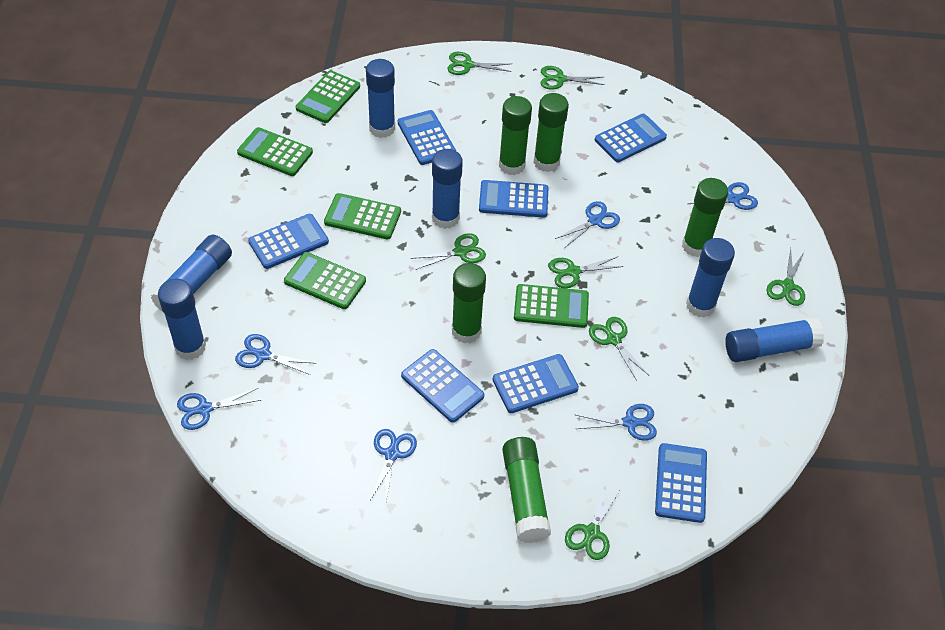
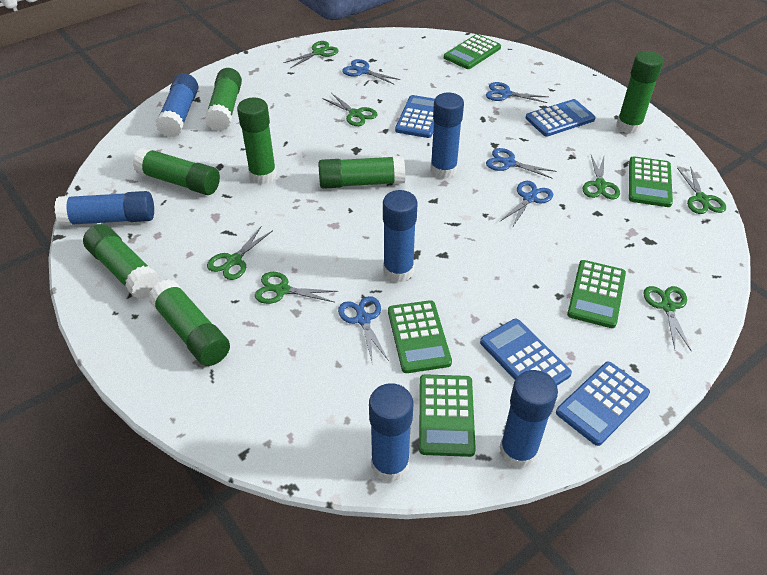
blue calculator: 7 -> 4
blue scissors: 6 -> 5
green glue stick: 5 -> 7

